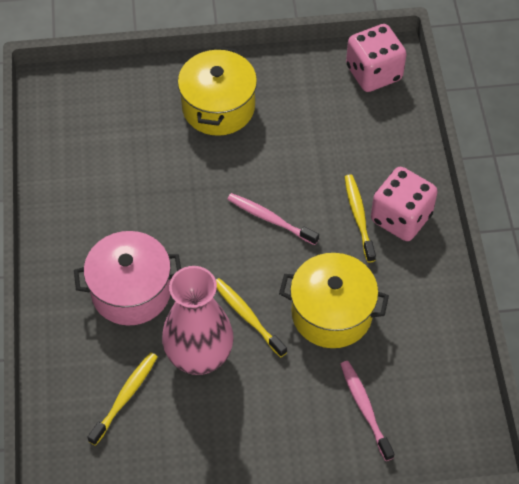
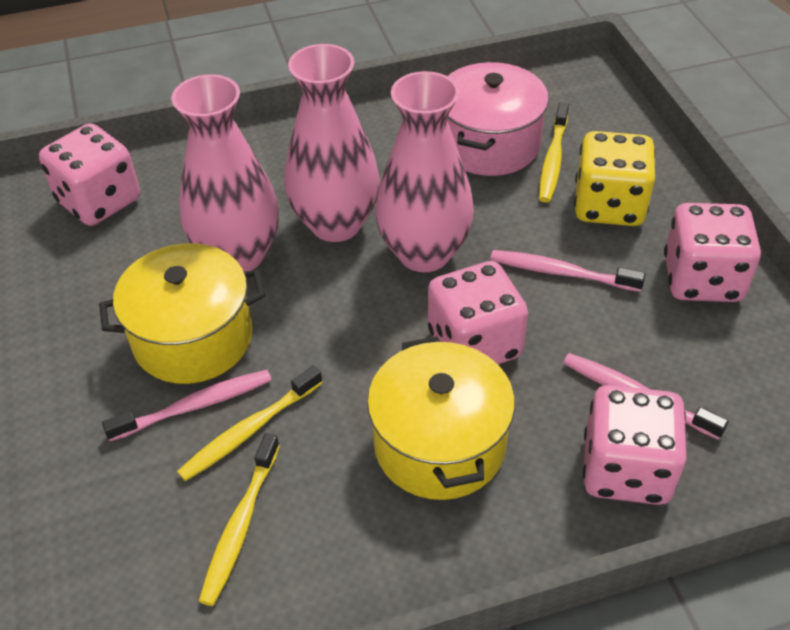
pink dice: 2 -> 4
pink toothbrush: 2 -> 3
pink vase: 1 -> 3
yellow dice: 0 -> 1

